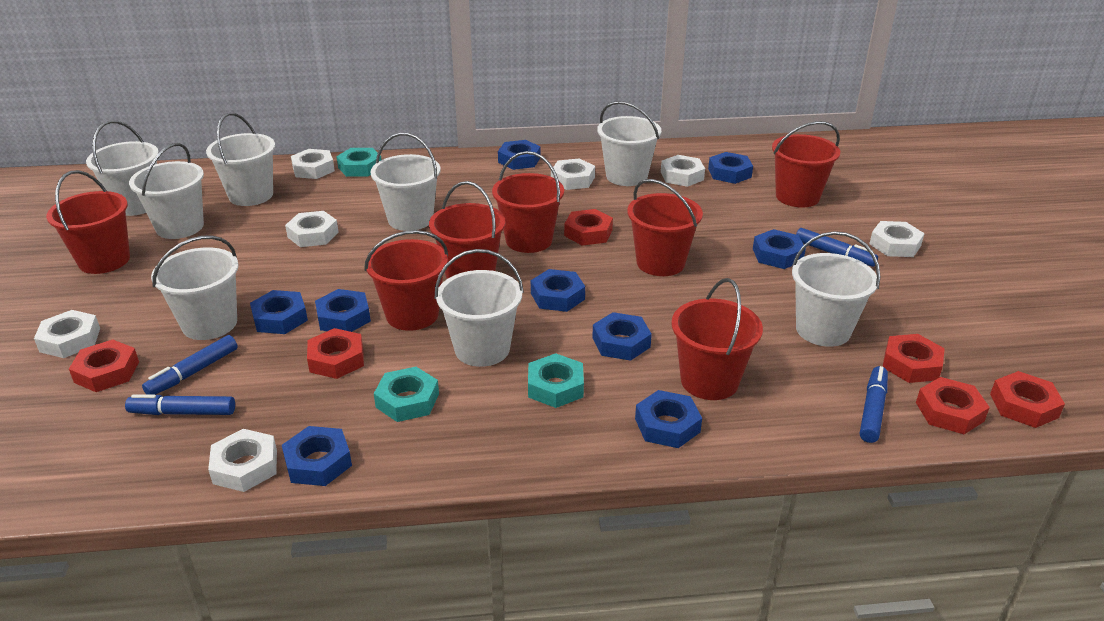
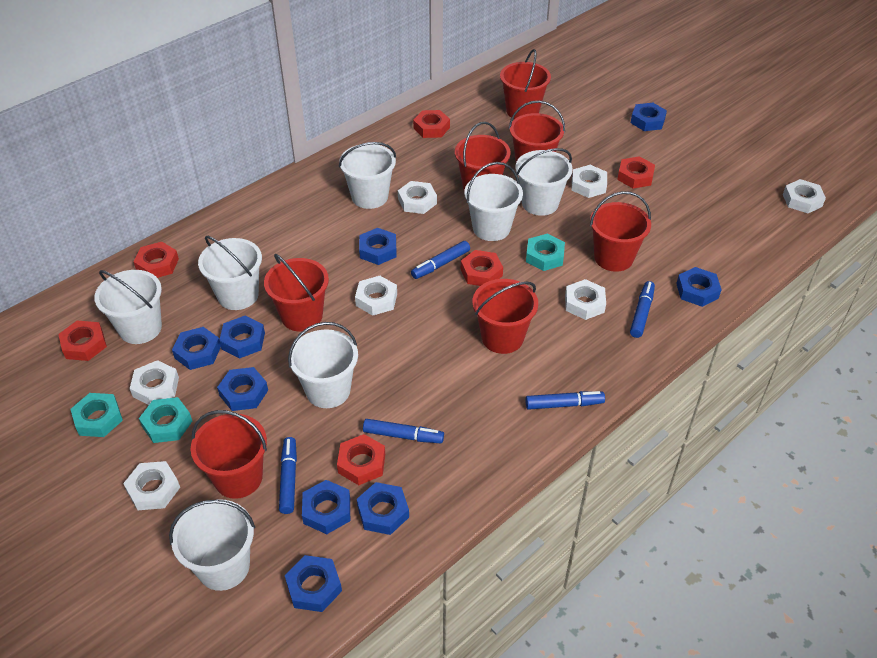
blue marker: 4 -> 5
white bucket: 8 -> 7

